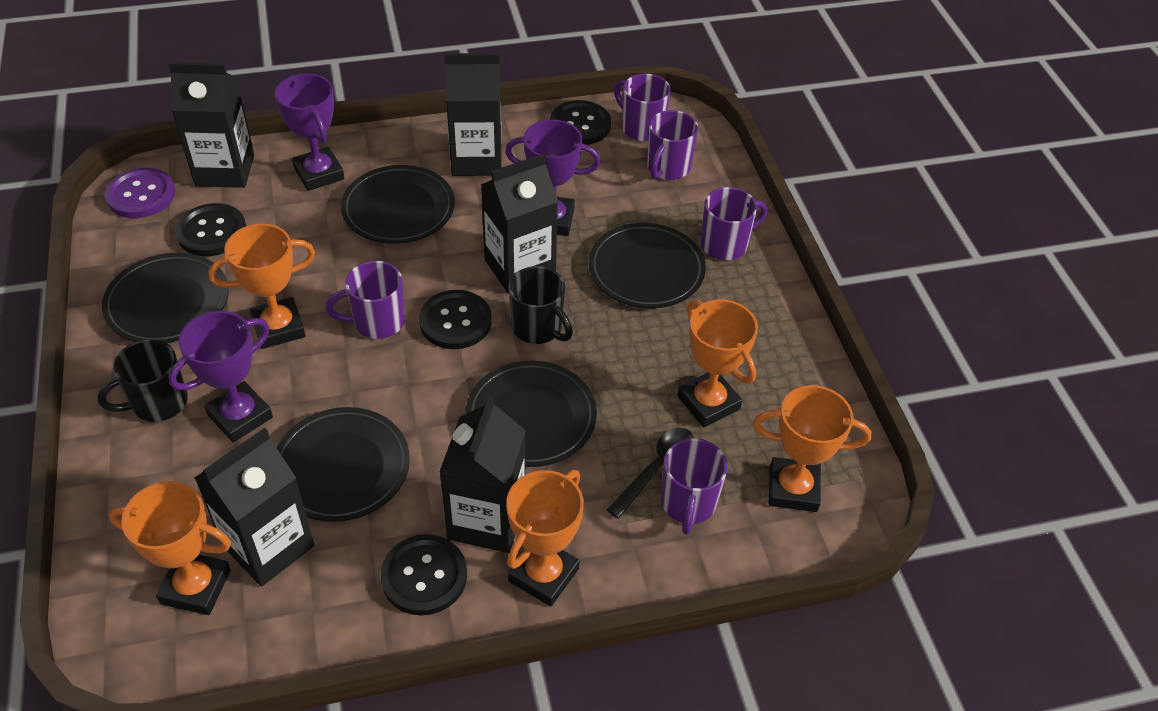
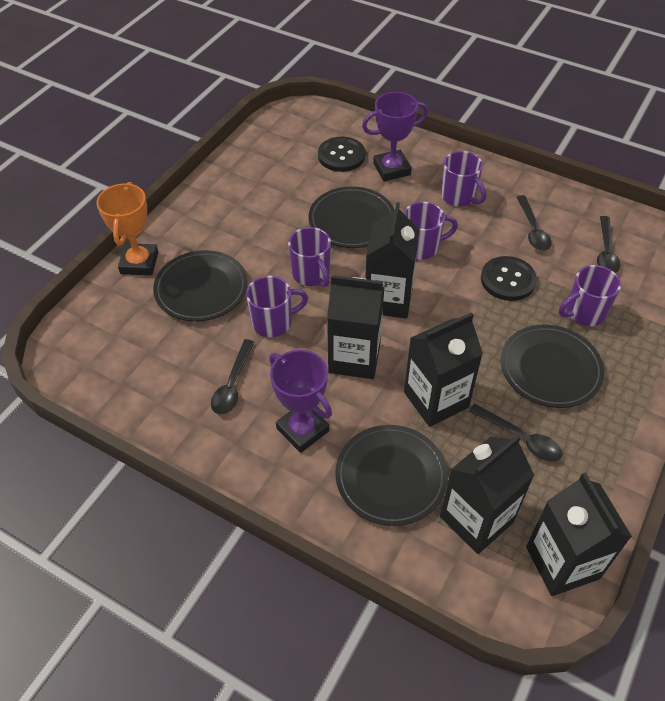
black button: 4 -> 2
black mug: 2 -> 0
black plate: 5 -> 4
black spoon: 1 -> 4
orange trophy: 5 -> 1
purple button: 1 -> 0
purple trophy: 3 -> 2

